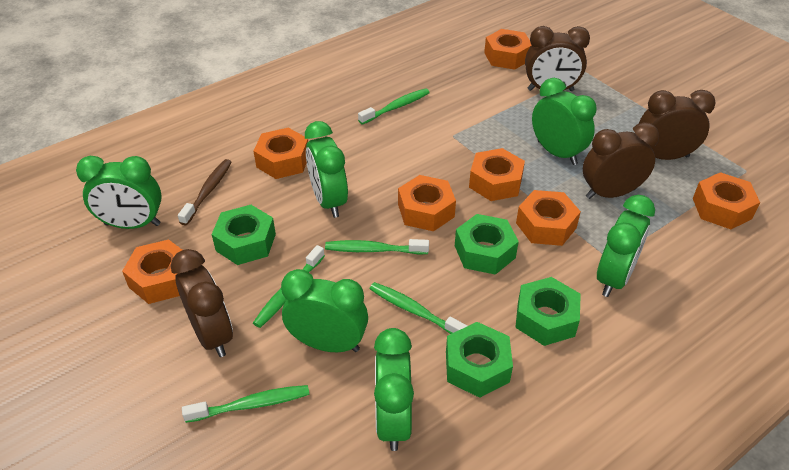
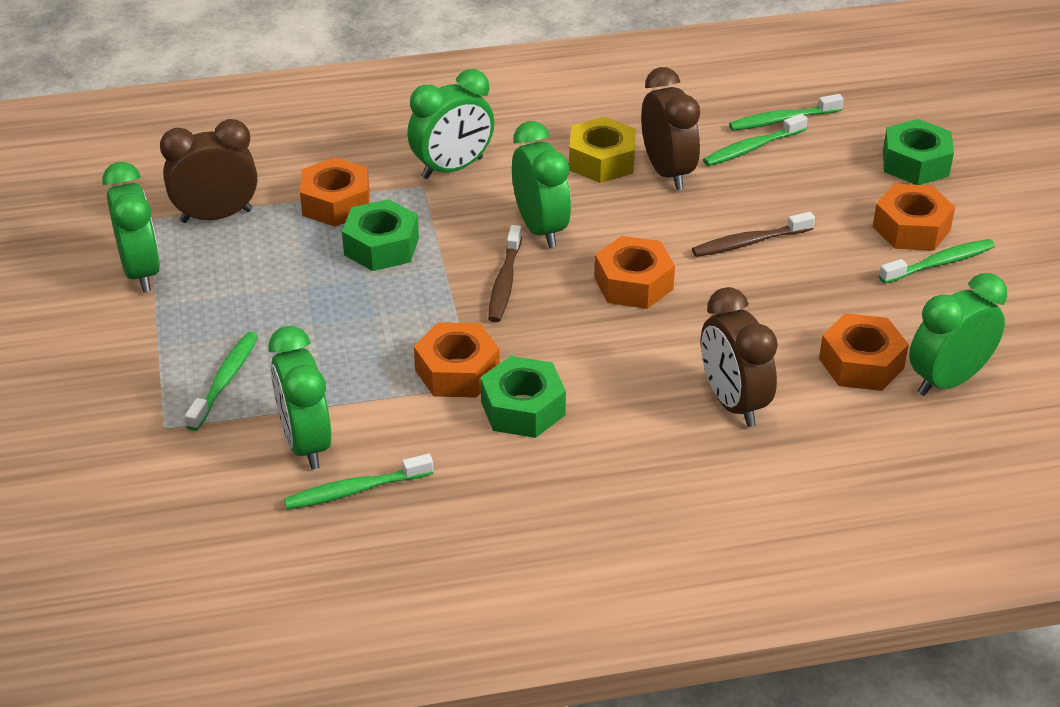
brown clock: 4 -> 3
brown toothbrush: 1 -> 2
green clock: 6 -> 5
green nut: 4 -> 3
orange nut: 7 -> 5
yellow nut: 0 -> 1

